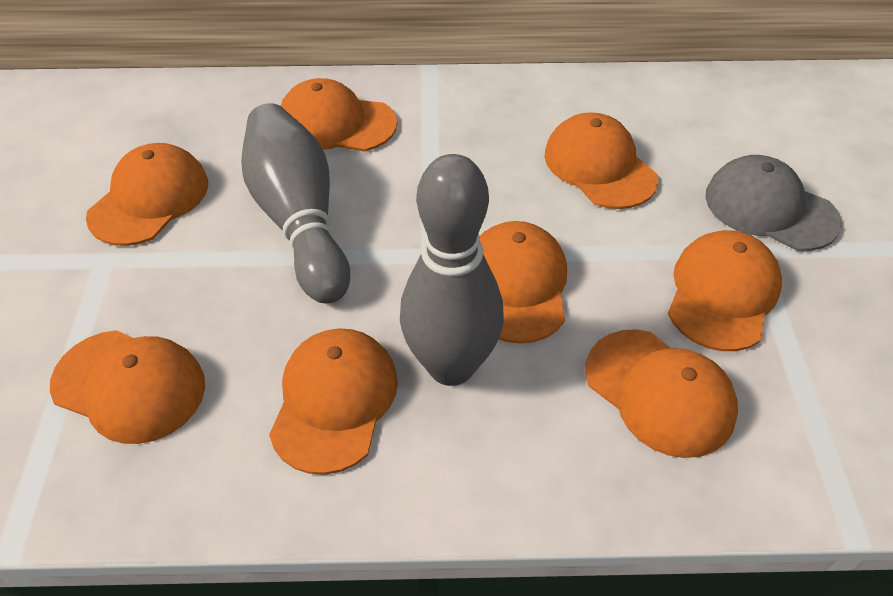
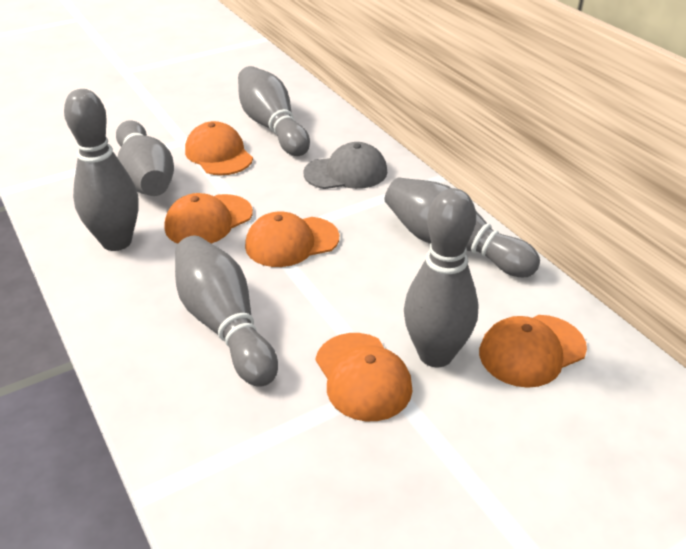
grey bowling pin: 2 -> 6
orange cap: 8 -> 5

